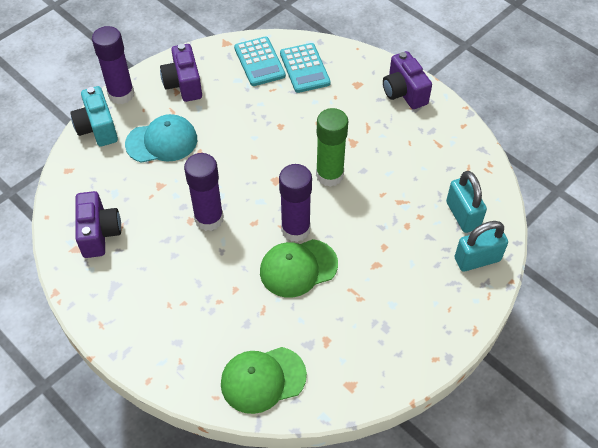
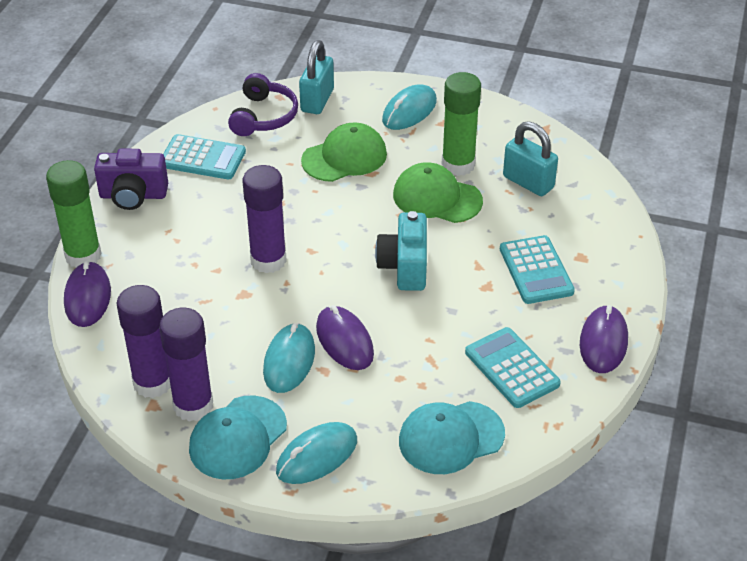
green glue stick: 1 -> 2
purple camera: 3 -> 1
purple headphones: 0 -> 1
purple mouse: 0 -> 3
turquoise calculator: 2 -> 3
turquoise cap: 1 -> 2
turquoise mouse: 0 -> 3

